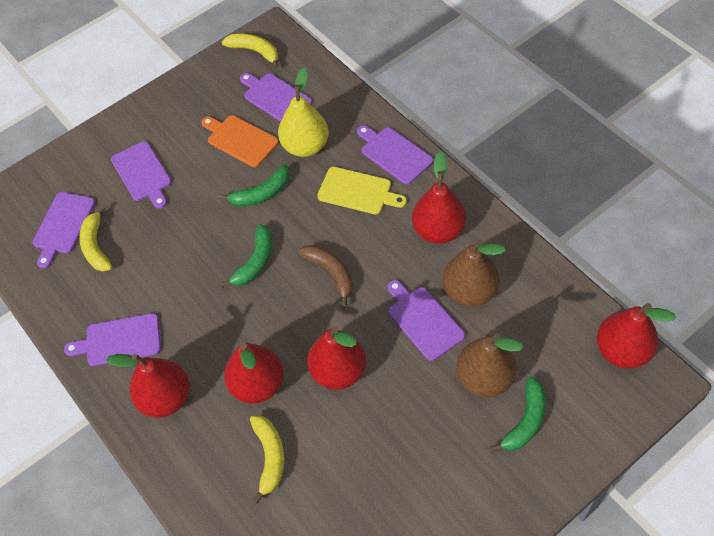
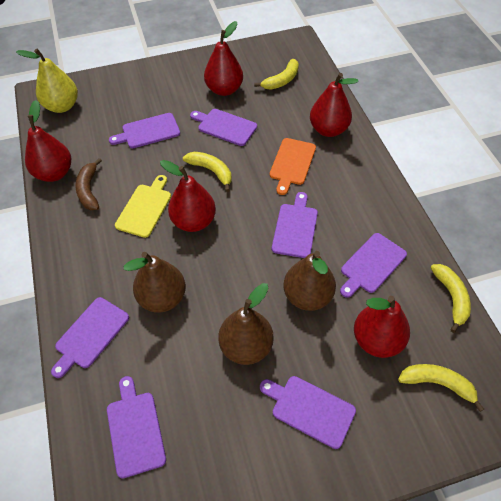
brown pear: 2 -> 3
green banana: 3 -> 0
purple cutting board: 6 -> 7
yellow banana: 3 -> 4

